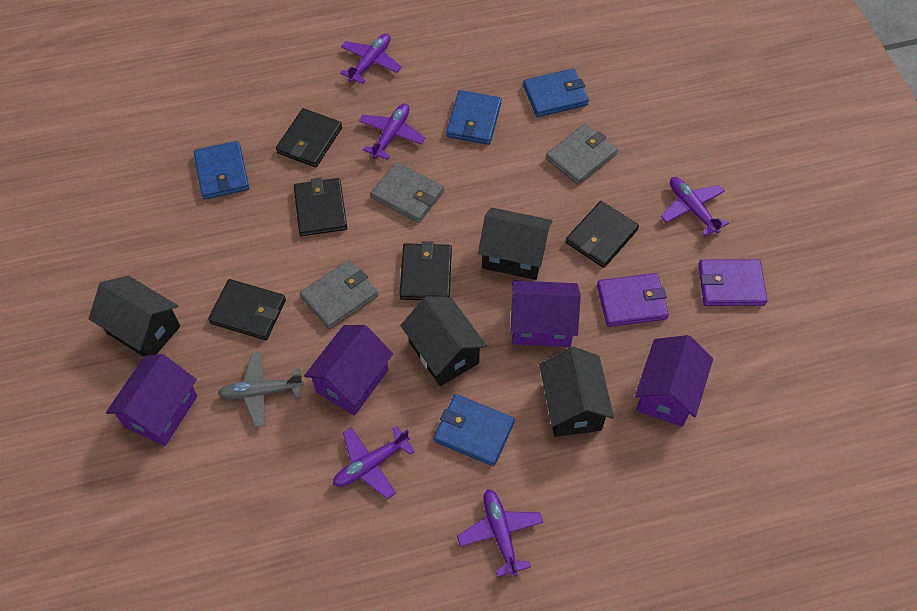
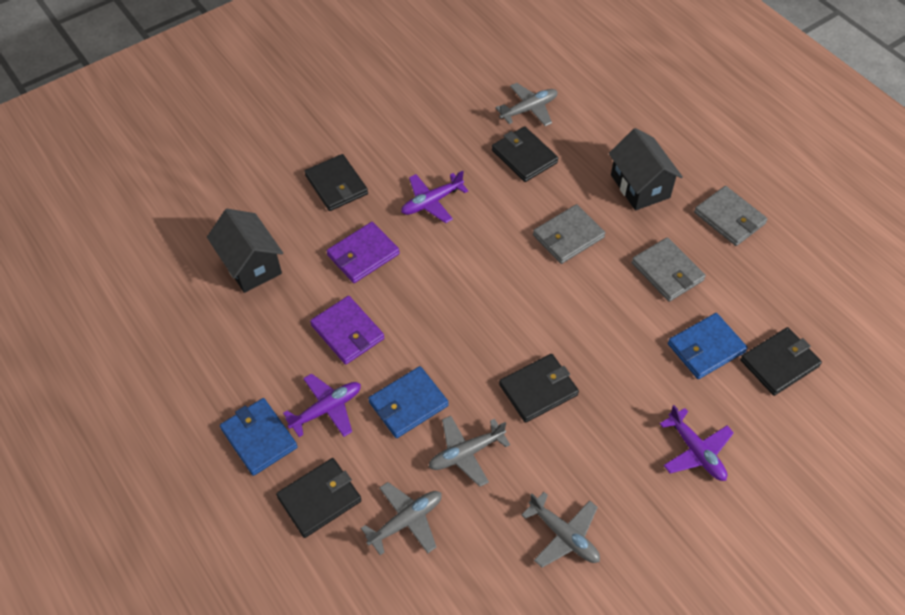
black house: 4 -> 2
blue wallet: 4 -> 3
grey plane: 1 -> 4
purple house: 4 -> 0
purple plane: 5 -> 3

